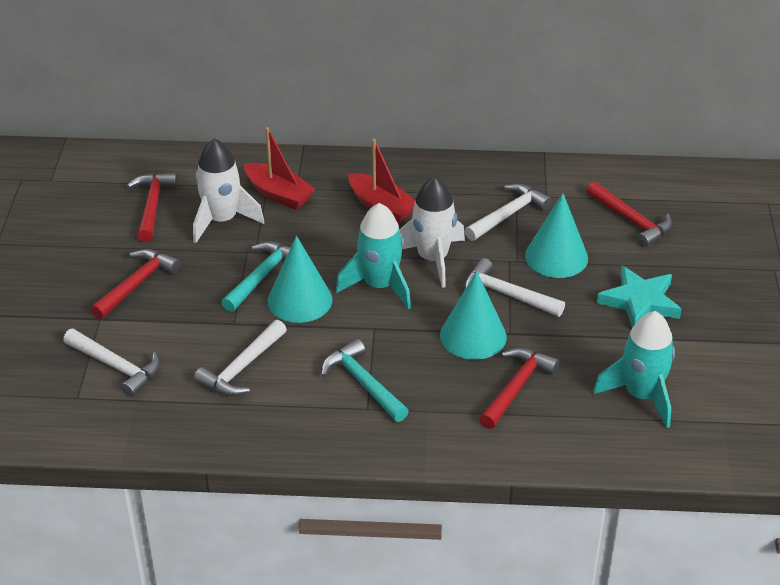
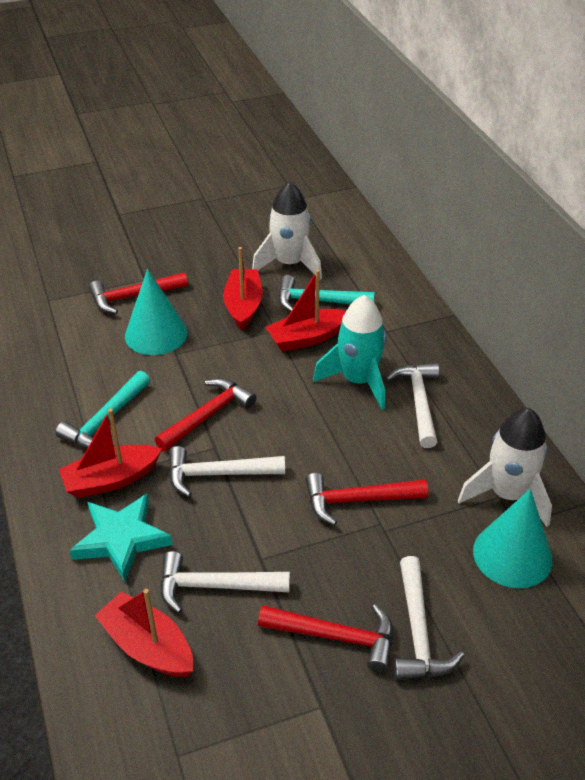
red boat: 2 -> 4
turquoise cone: 3 -> 2
turquoise rocket: 2 -> 1

